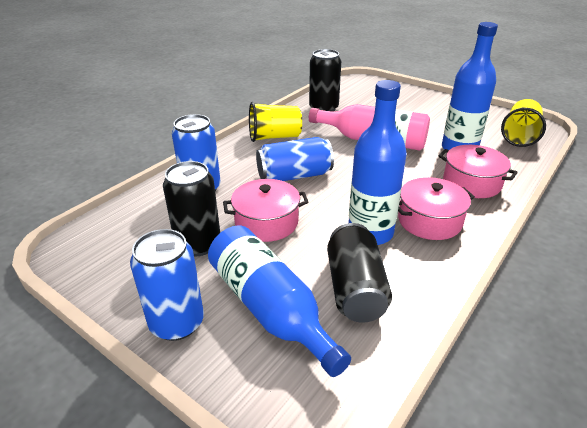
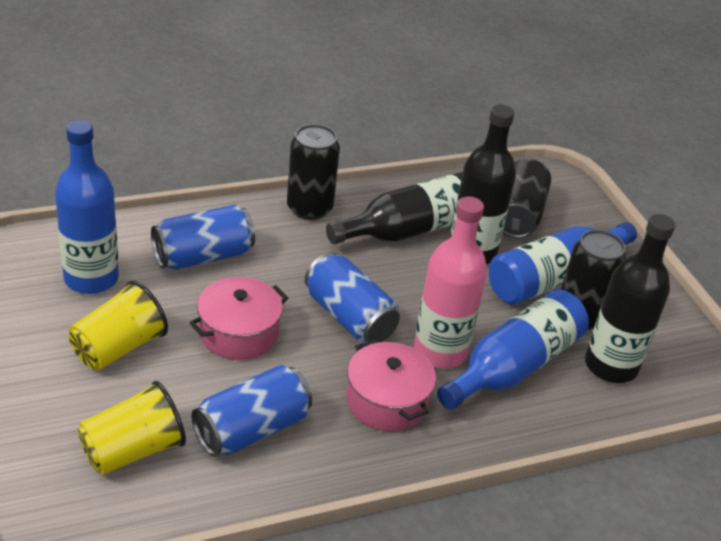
black bottle: 0 -> 3
pink pot: 3 -> 2

